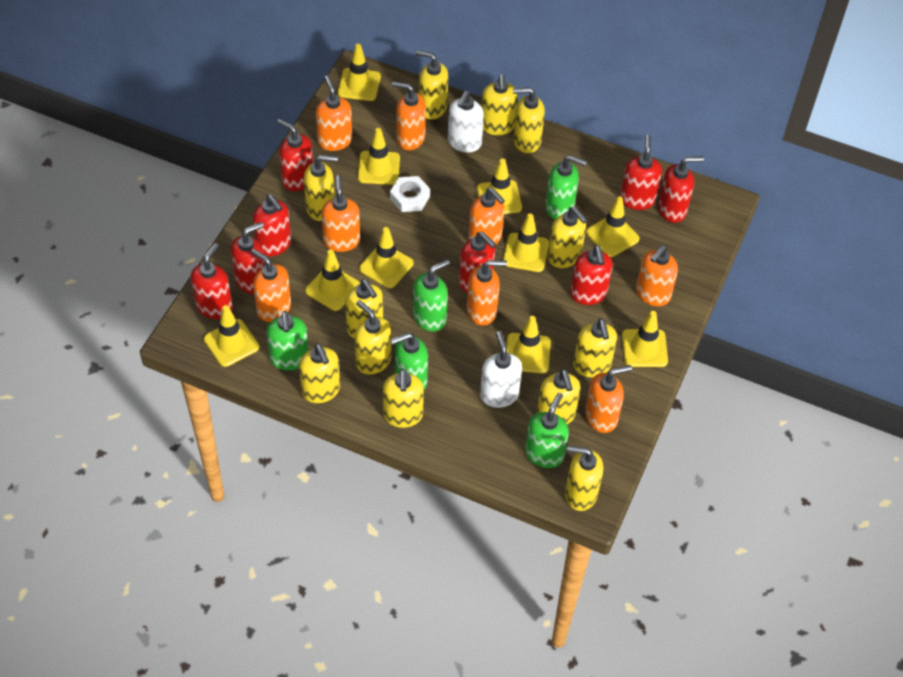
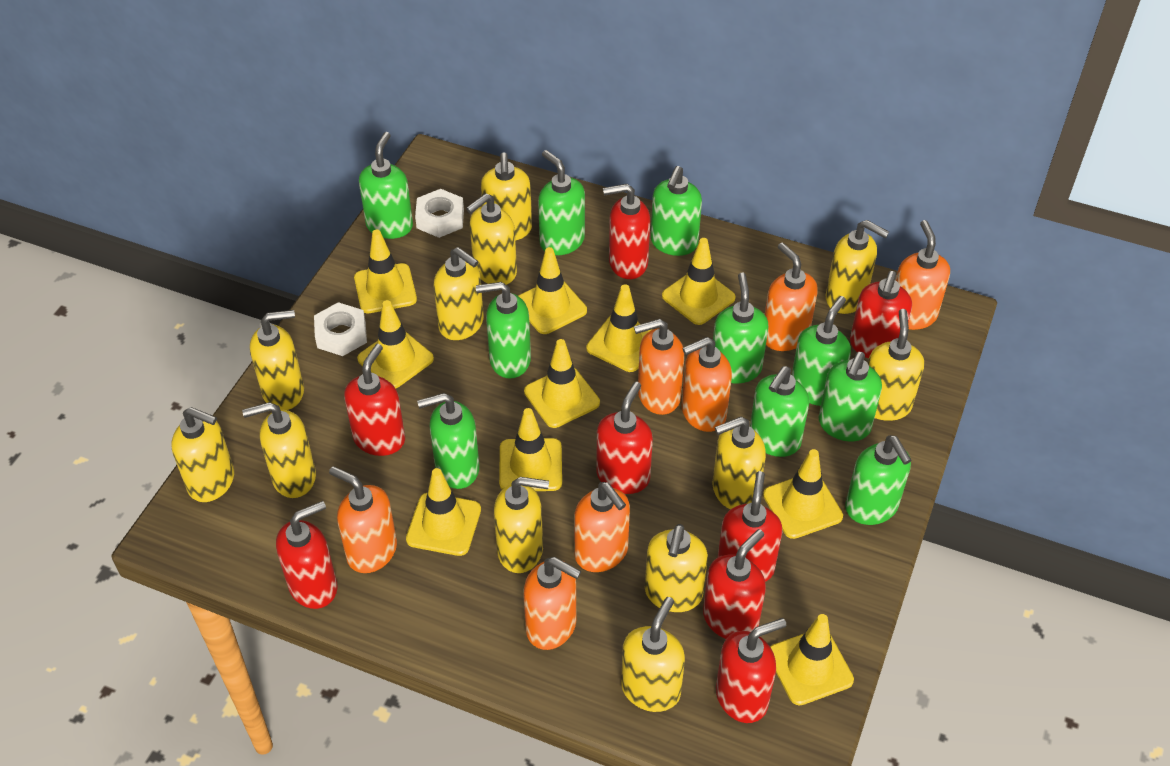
green soap dispenser: 5 -> 10
orange soap dispenser: 8 -> 7
white nut: 1 -> 2
white soap dispenser: 2 -> 0

